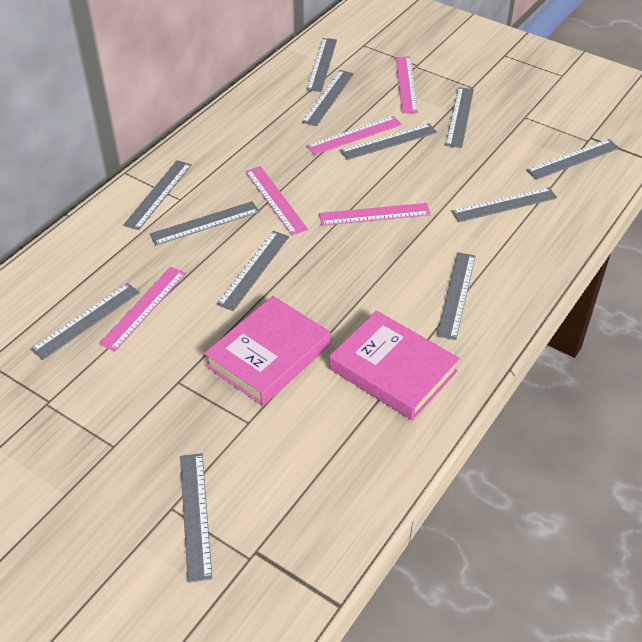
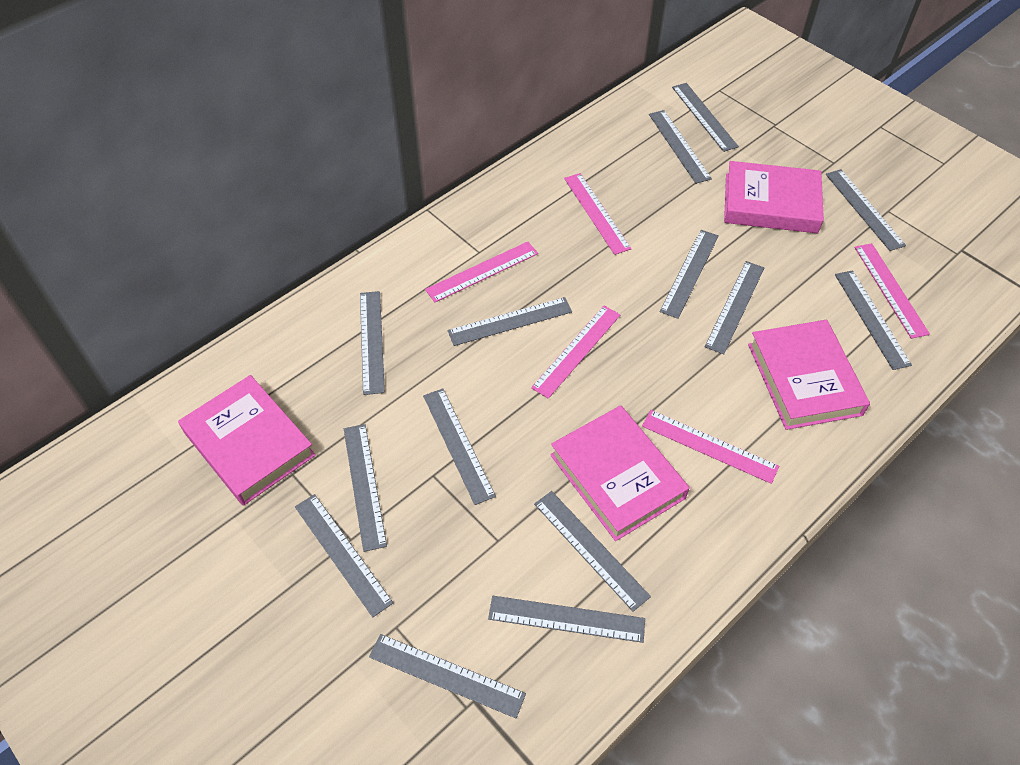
grey ruler: 12 -> 14
pink book: 2 -> 4

